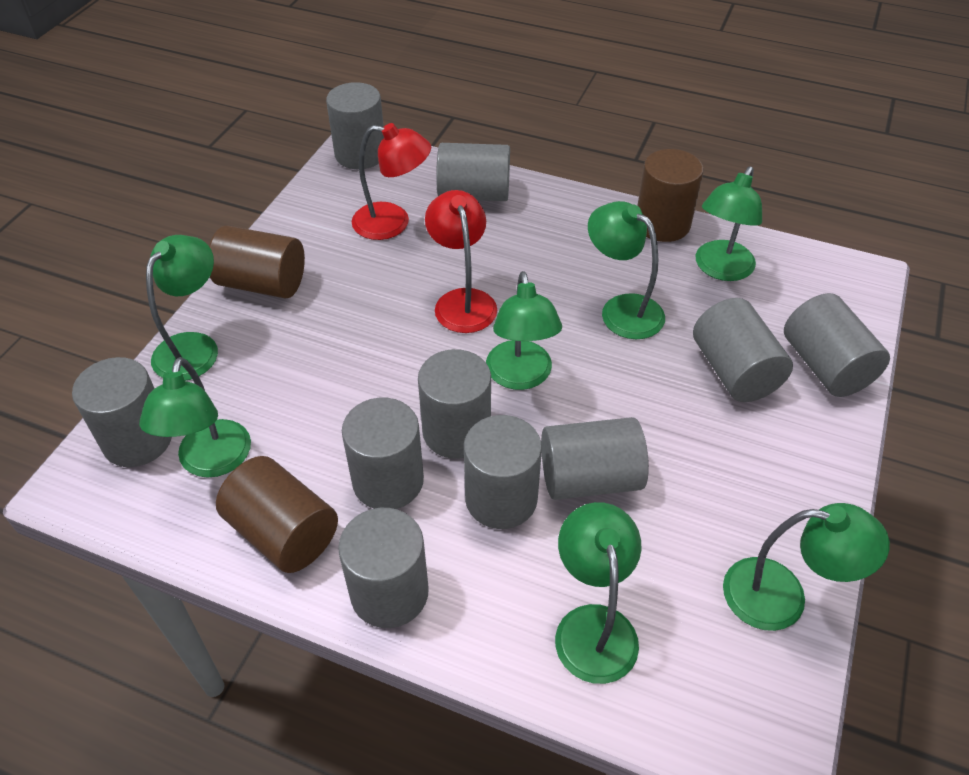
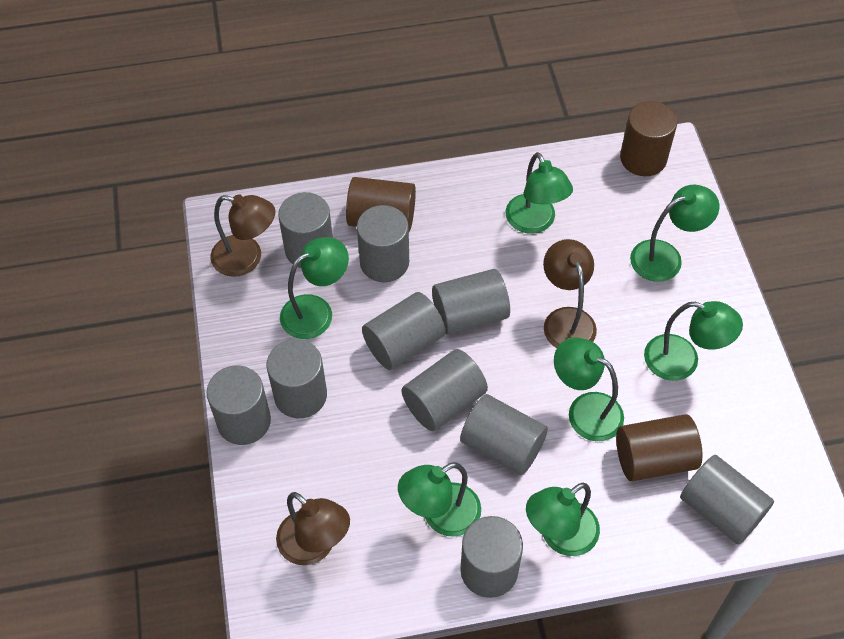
brown lamp: 0 -> 3
red lamp: 2 -> 0

